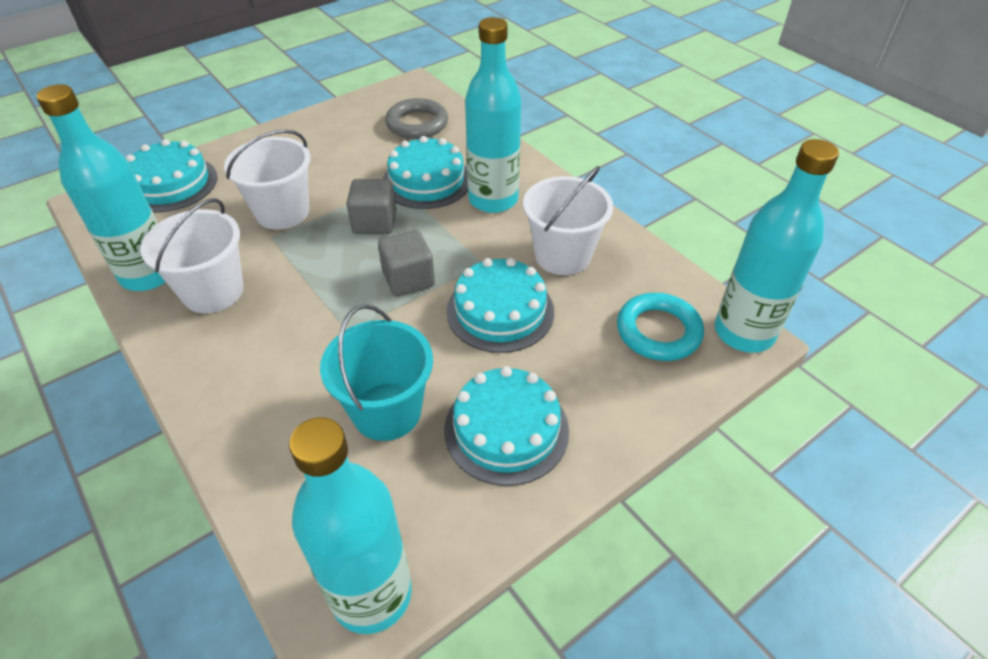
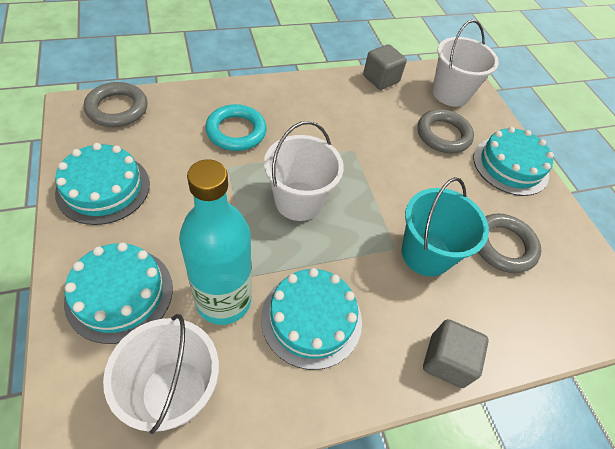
grey ring: 1 -> 3
turquoise bottle: 4 -> 1

